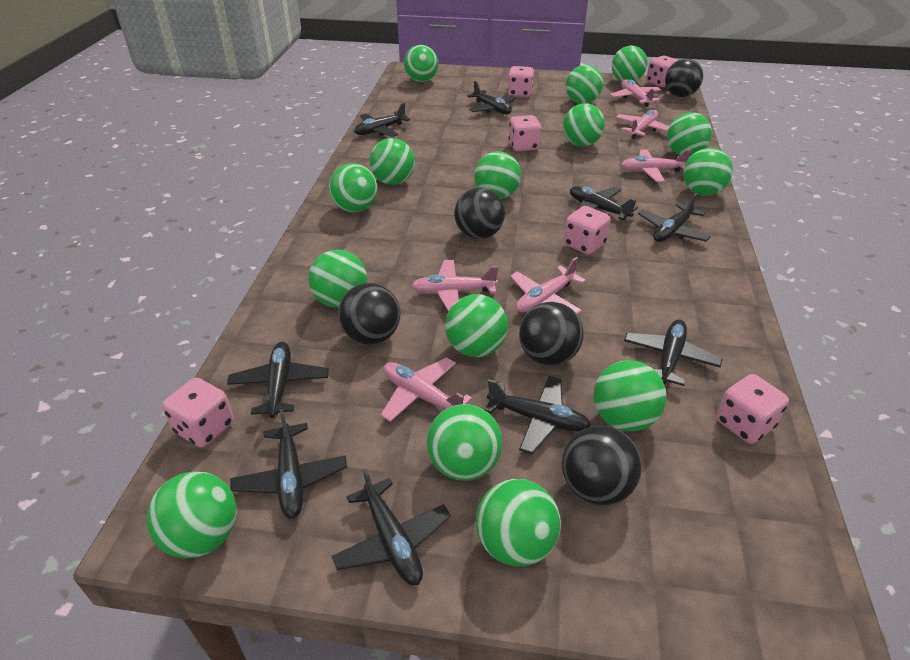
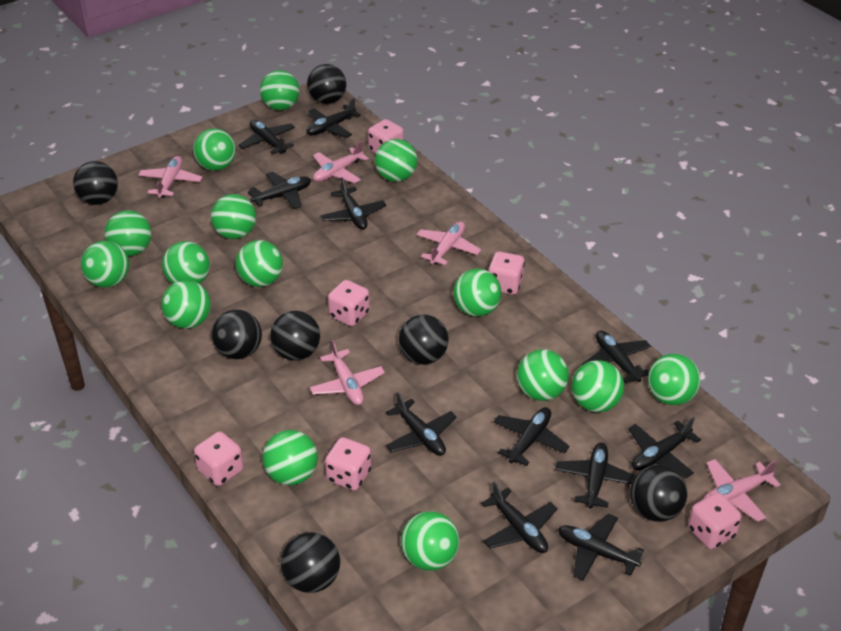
black ball: 5 -> 7
black plane: 9 -> 11
pink plane: 6 -> 5

